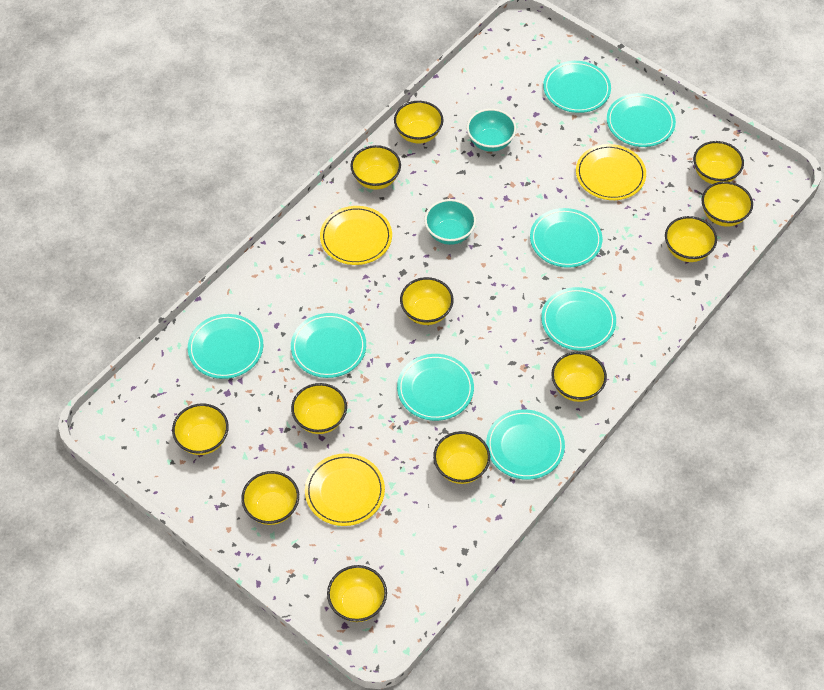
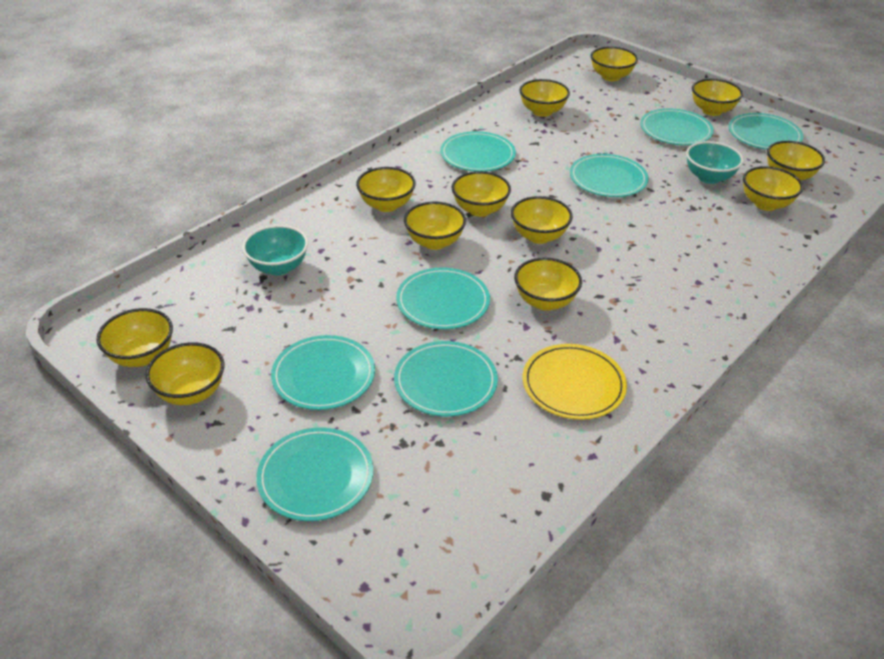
yellow plate: 3 -> 1

